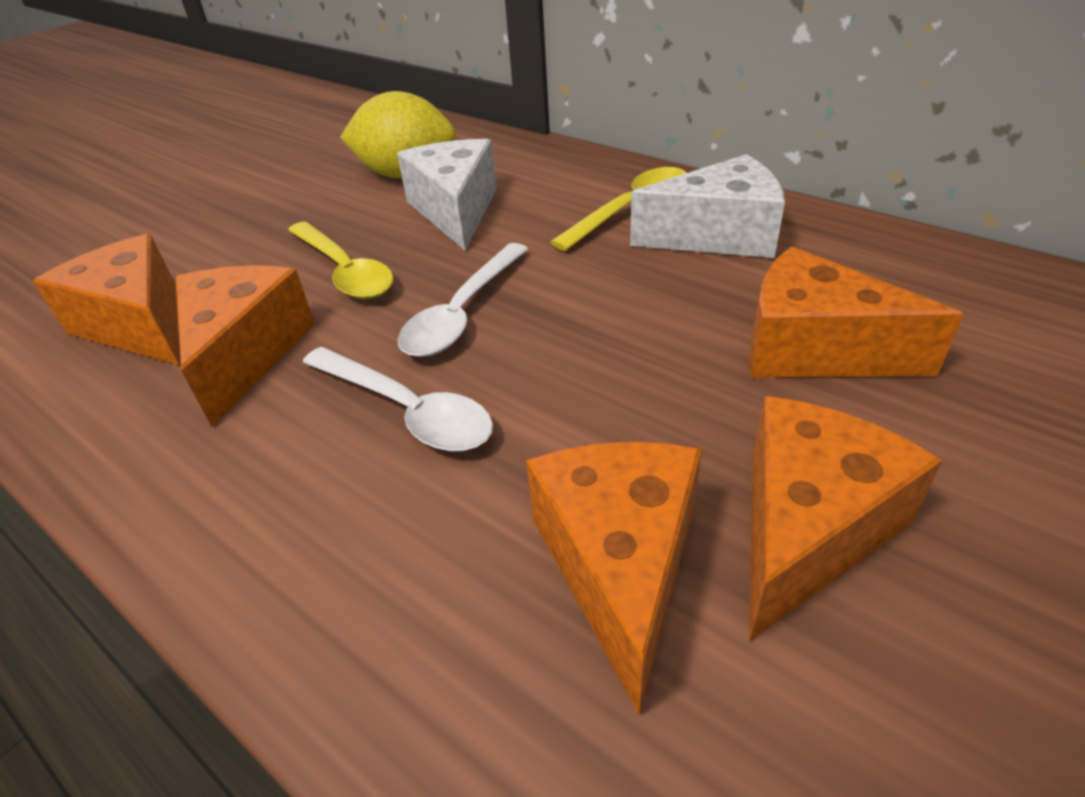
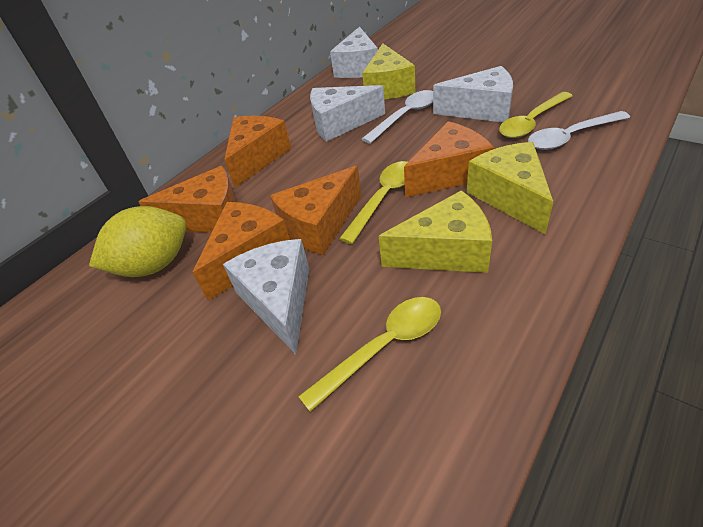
white cheese: 2 -> 4
yellow cheese: 0 -> 3
yellow spoon: 2 -> 3

